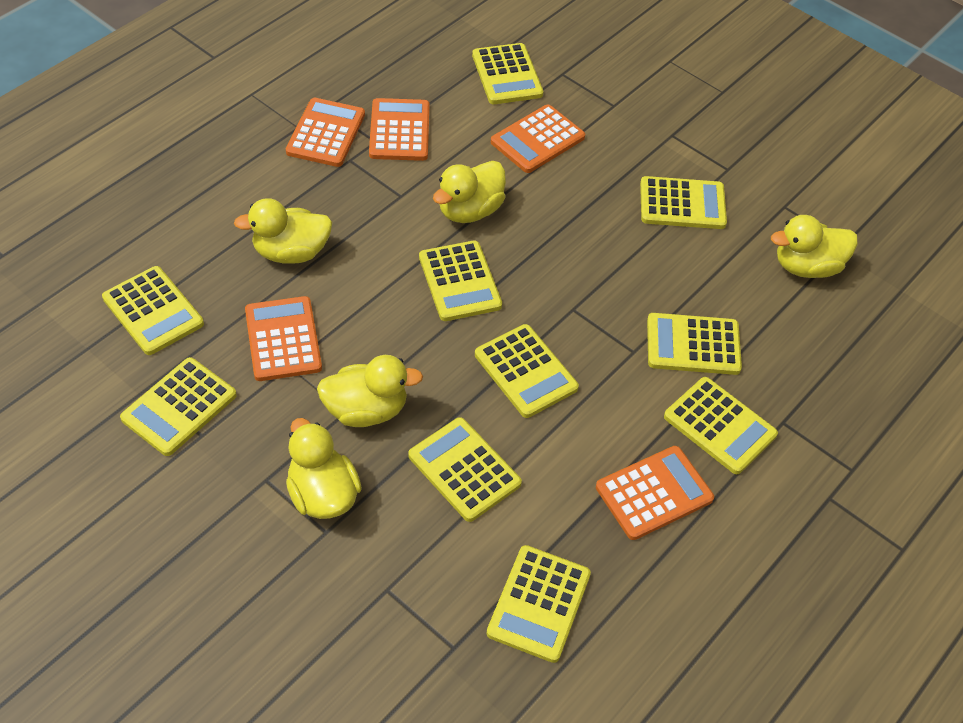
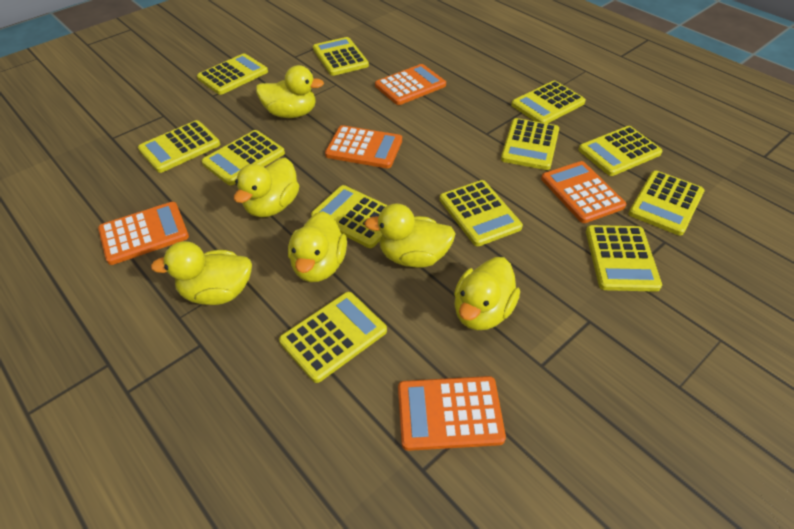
yellow calculator: 10 -> 12
yellow duck: 5 -> 6

